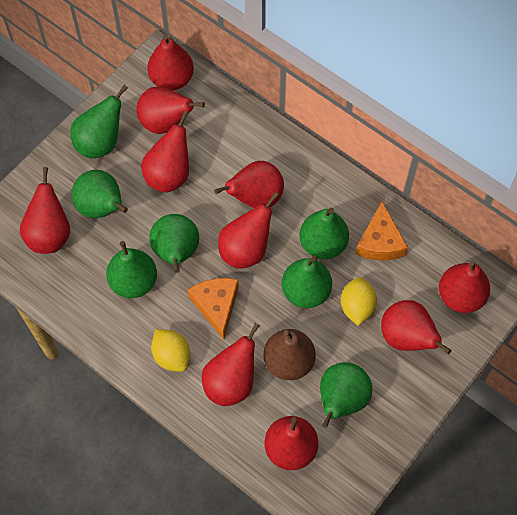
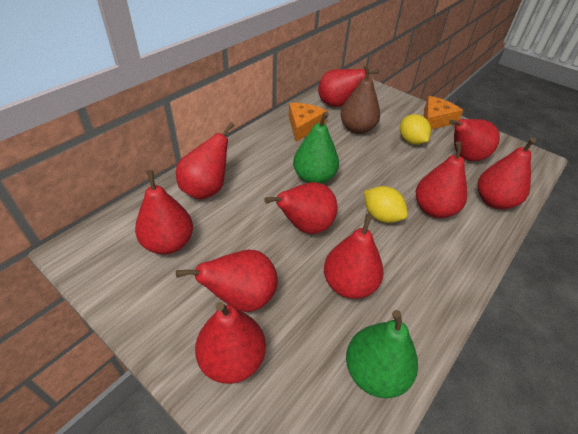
green pear: 7 -> 2

